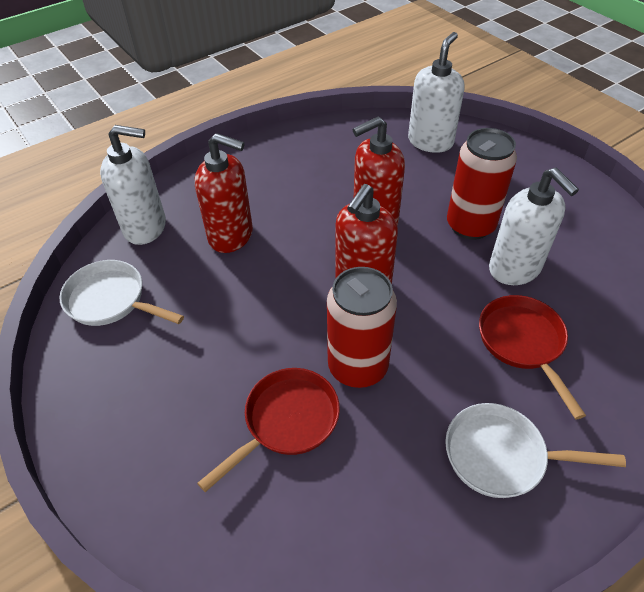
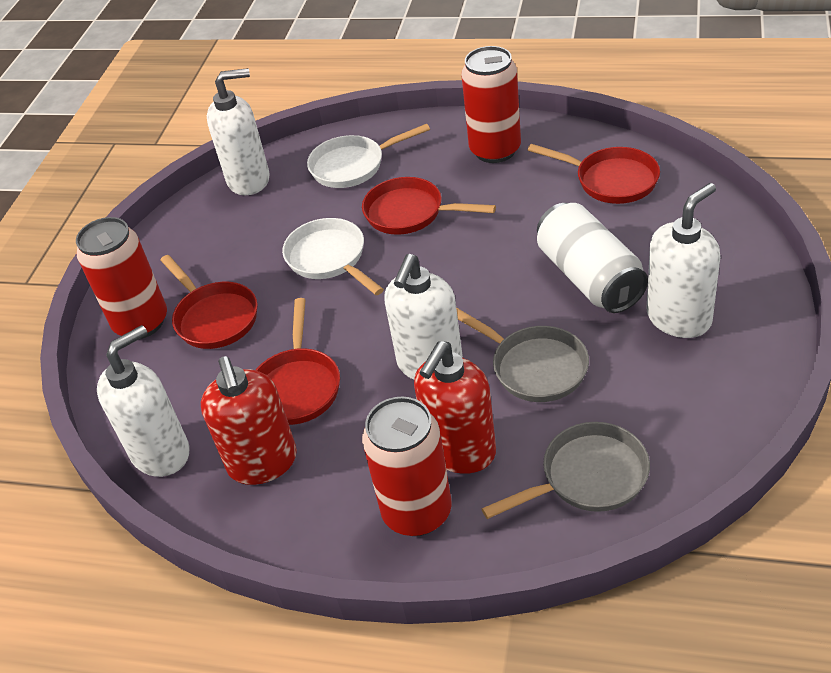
grey pan: 0 -> 2
red can: 2 -> 3
red pan: 2 -> 4
red soap dispenser: 3 -> 2
white can: 0 -> 1
white soap dispenser: 3 -> 4

